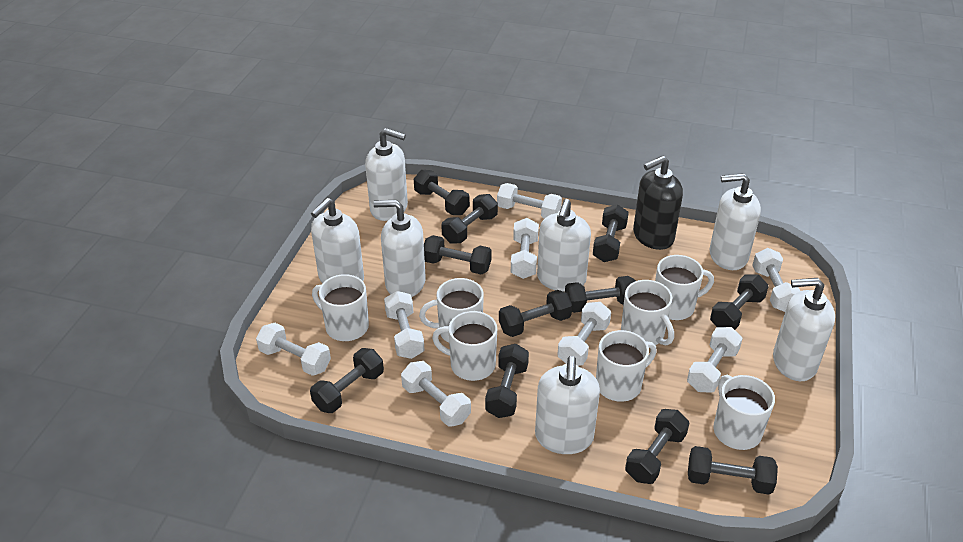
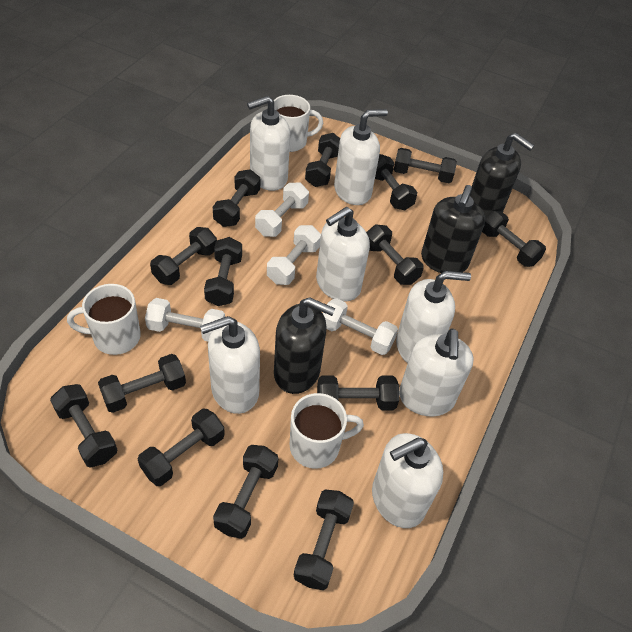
black dumbbell: 11 -> 14
black soap dispenser: 1 -> 3
white dumbbell: 8 -> 4
white mug: 7 -> 3

